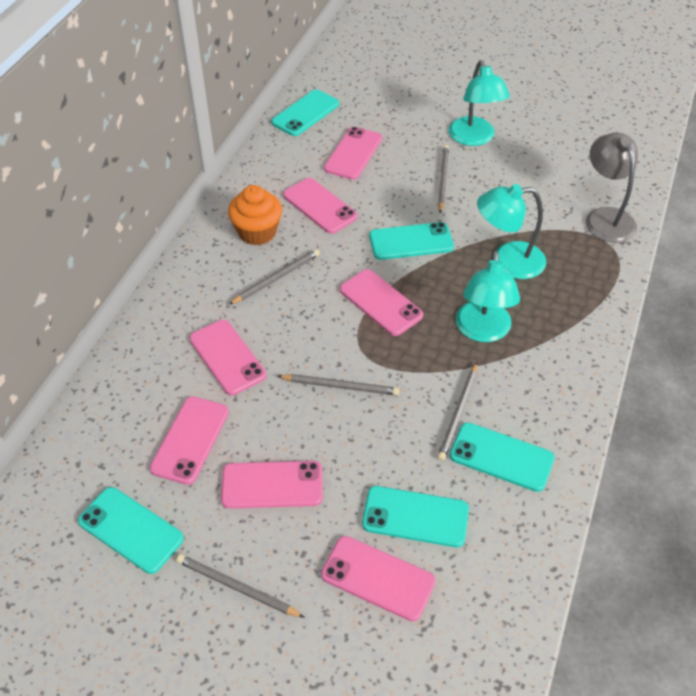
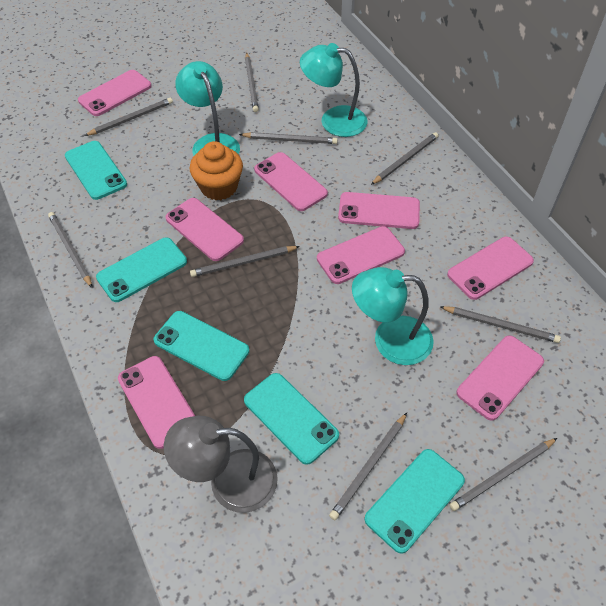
grey pencil: 5 -> 9
pink phone: 7 -> 8

